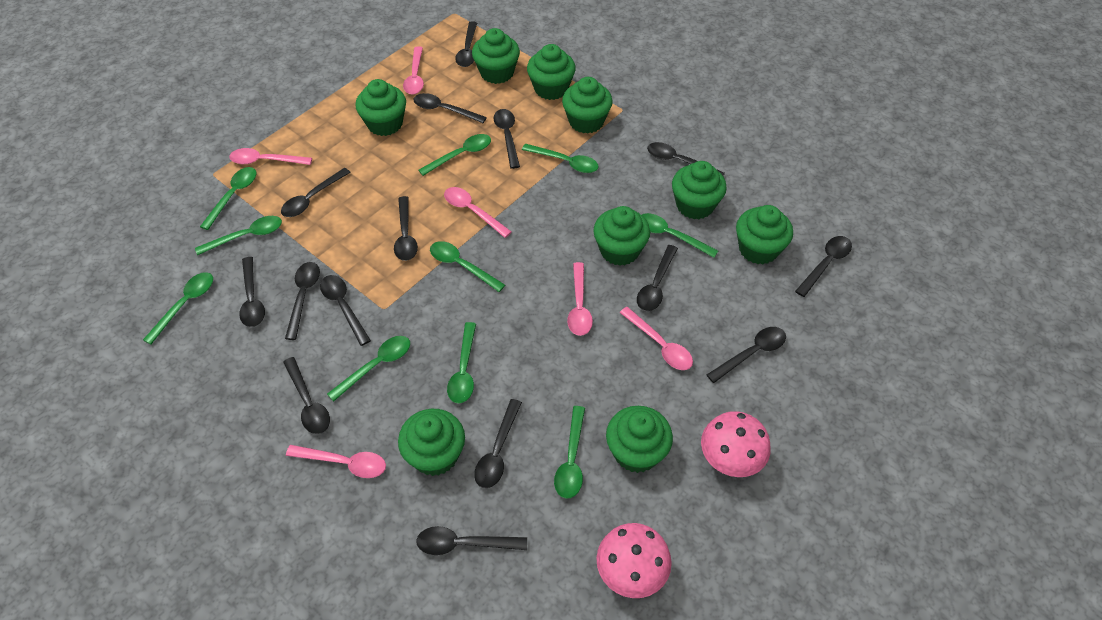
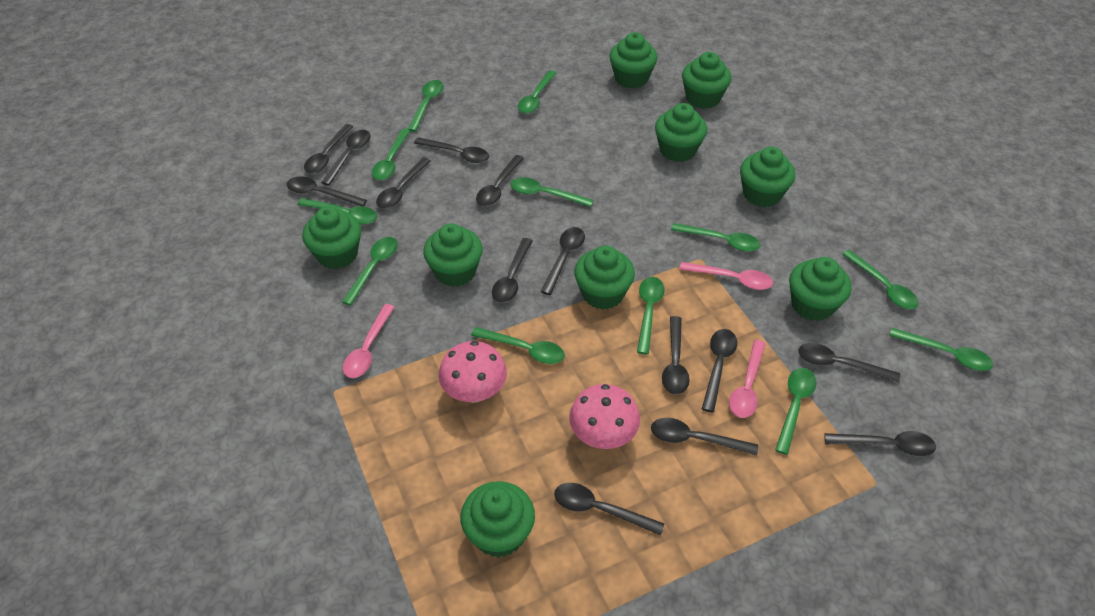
black spoon: 15 -> 14
green spoon: 10 -> 12
pink spoon: 6 -> 3

